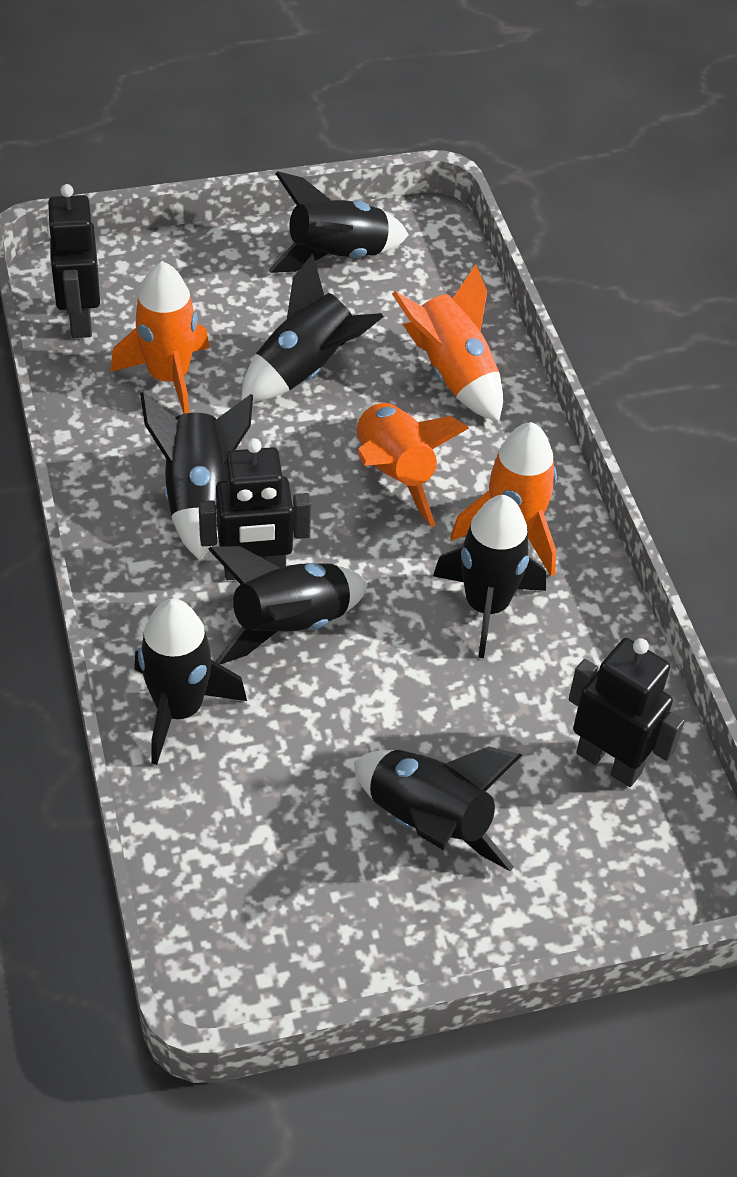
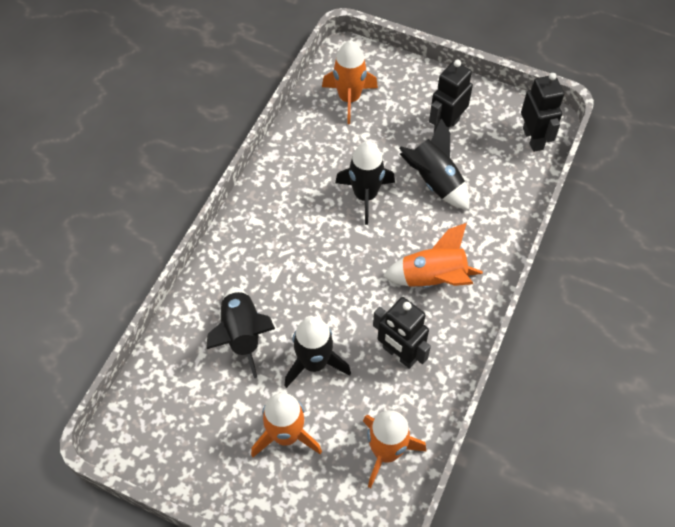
black rocket: 7 -> 4

